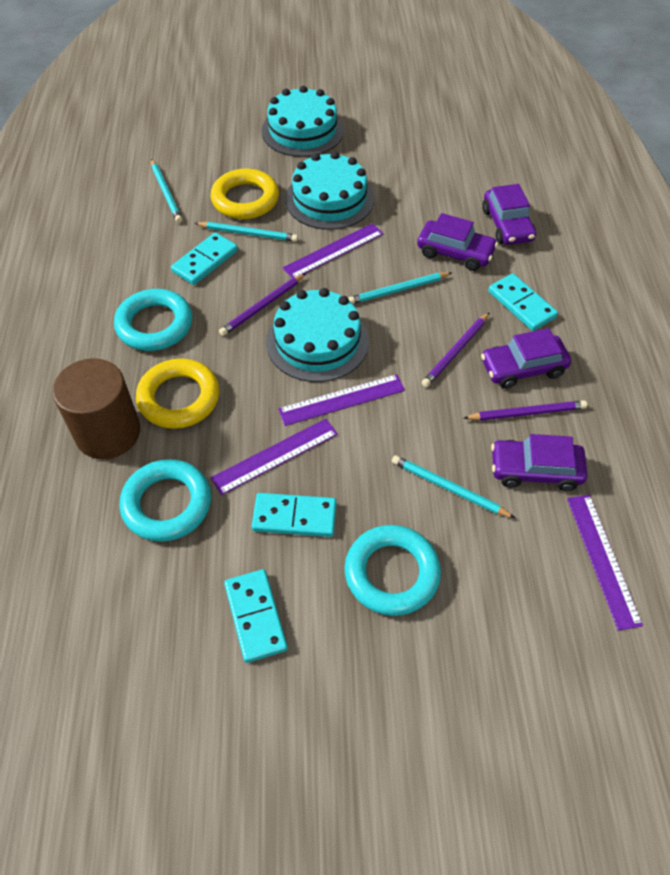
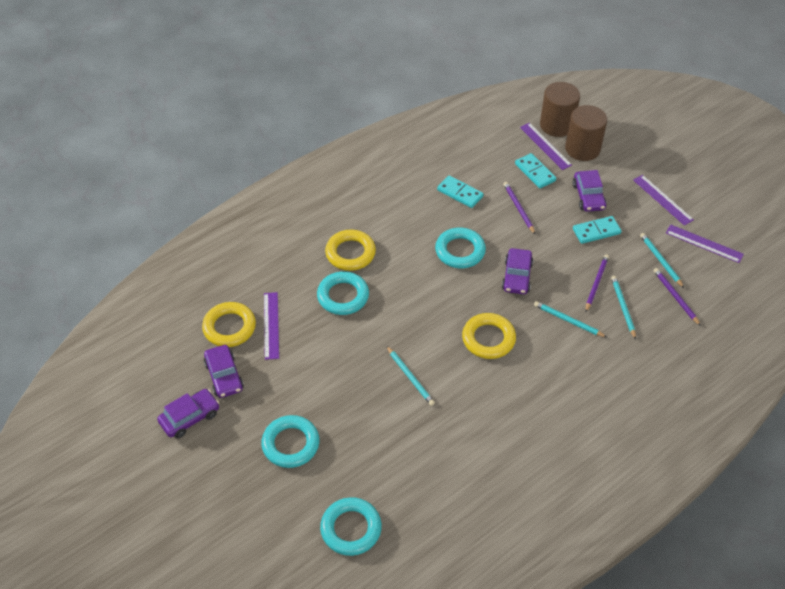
brown cylinder: 1 -> 2
turquoise cake: 3 -> 0
turquoise domino: 4 -> 3
turquoise ring: 3 -> 4
yellow ring: 2 -> 3

